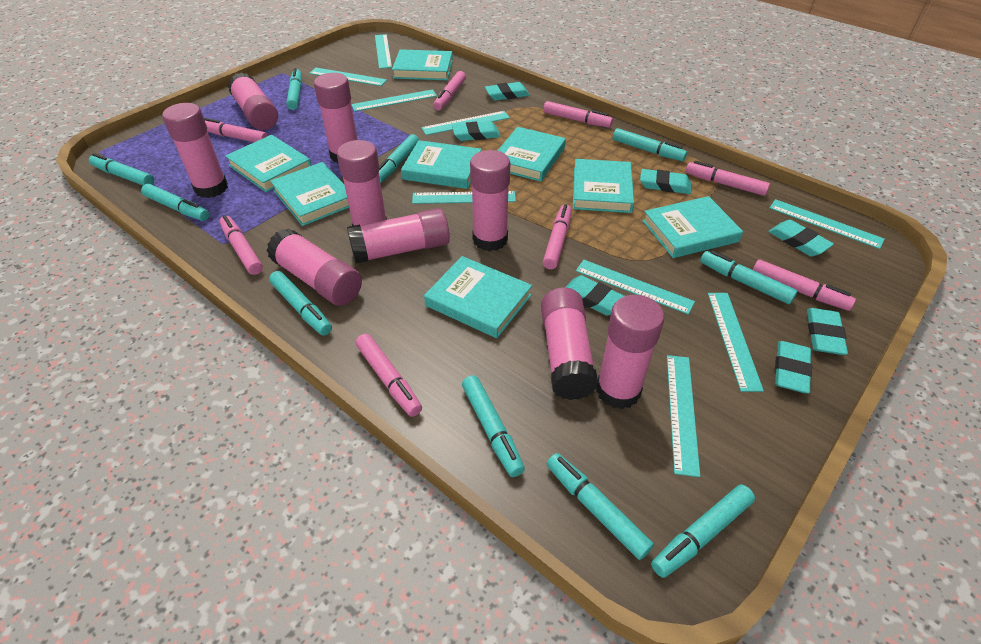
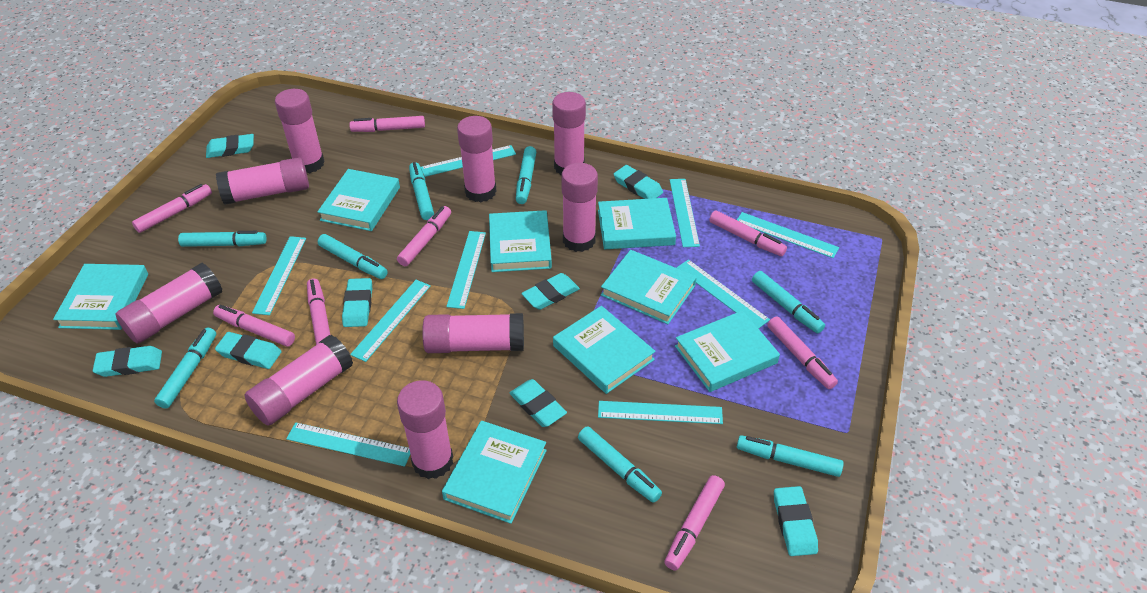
turquoise eraser: 7 -> 8
turquoise marker: 10 -> 8

